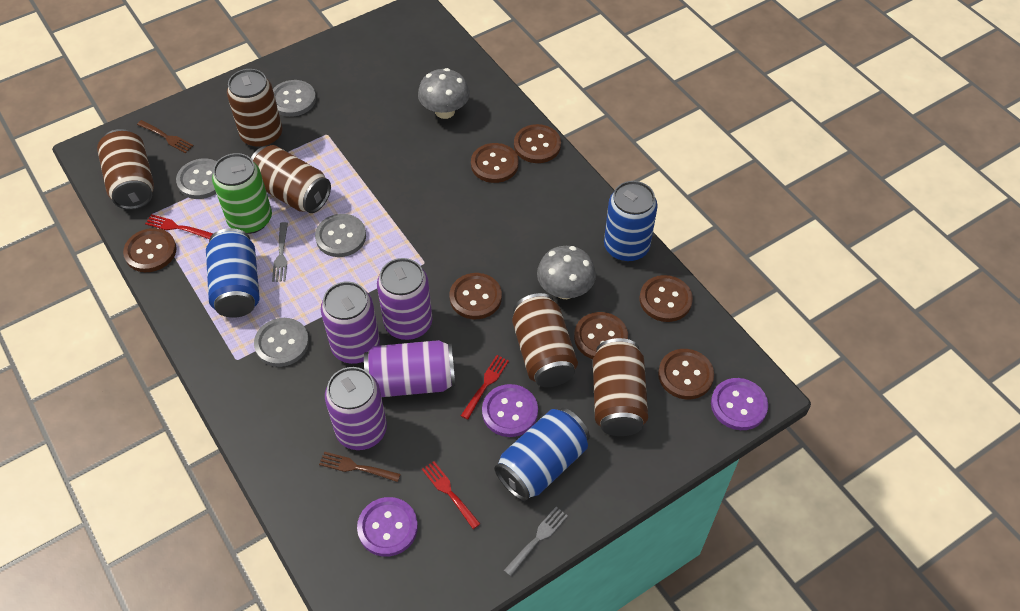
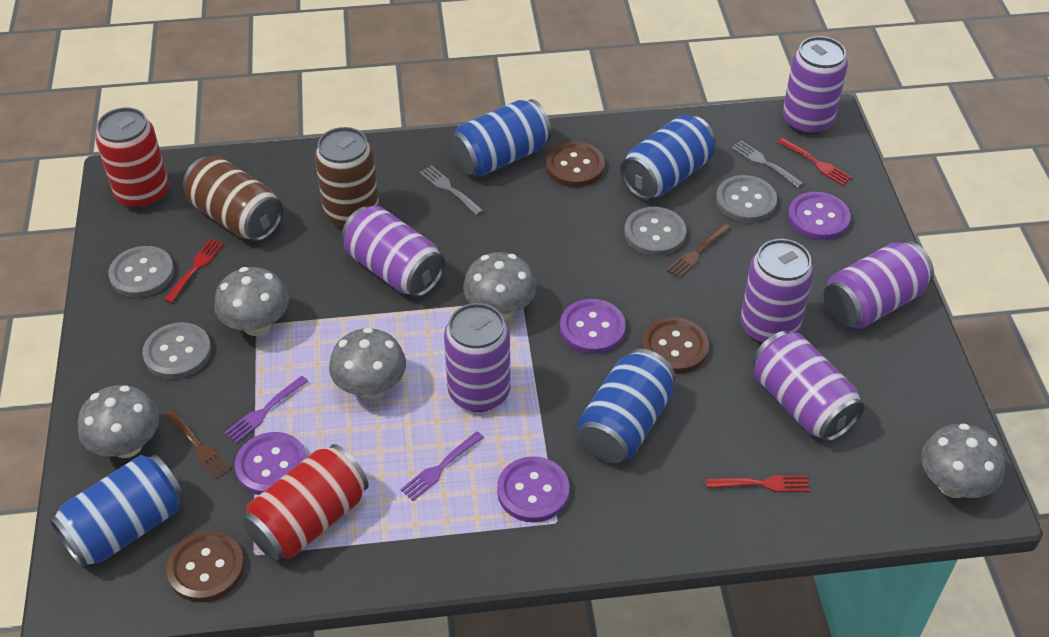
blue can: 3 -> 4
brown button: 7 -> 3
brown can: 5 -> 2
green can: 1 -> 0
grey mushroom: 2 -> 5
purple button: 3 -> 4
purple can: 4 -> 6
purple fork: 0 -> 2
red can: 0 -> 2

